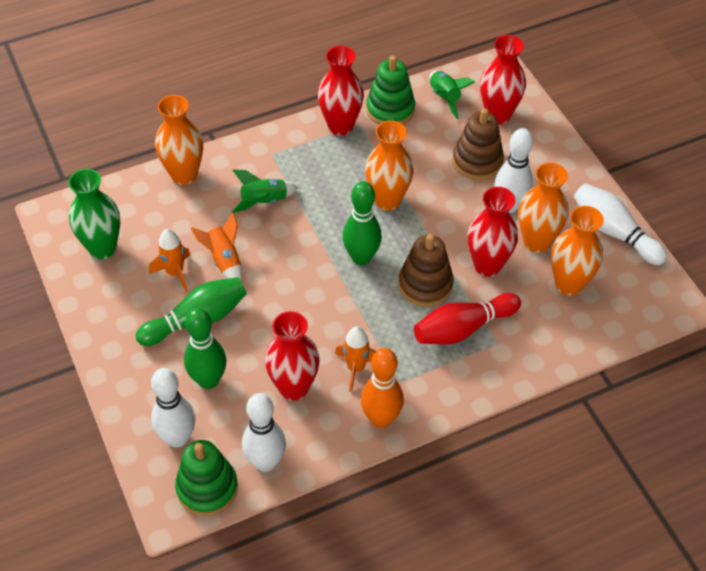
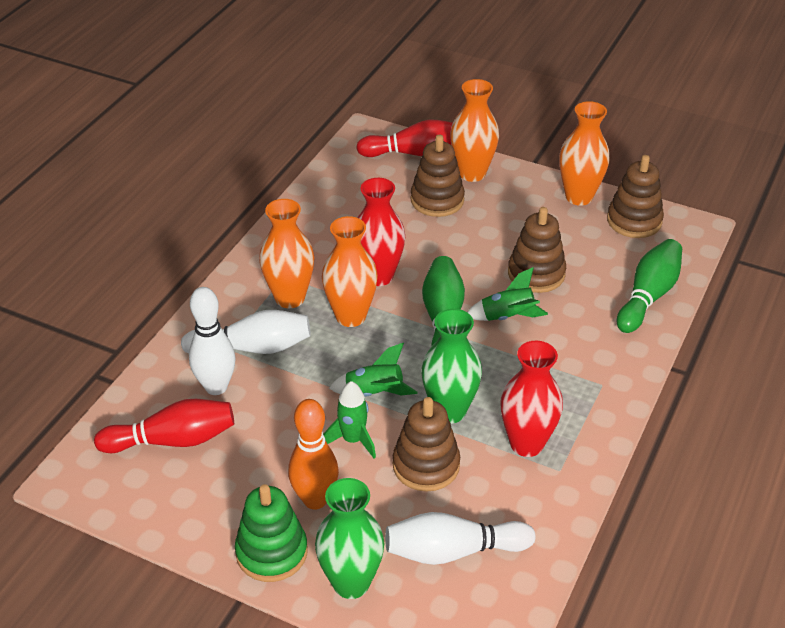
brown stacking toy: 2 -> 4
green bowling pin: 3 -> 2
green rocket: 2 -> 3
green stacking toy: 2 -> 1
green vase: 1 -> 2
orange rocket: 3 -> 0
red bowling pin: 1 -> 2
red vase: 4 -> 2
white bowling pin: 4 -> 3

